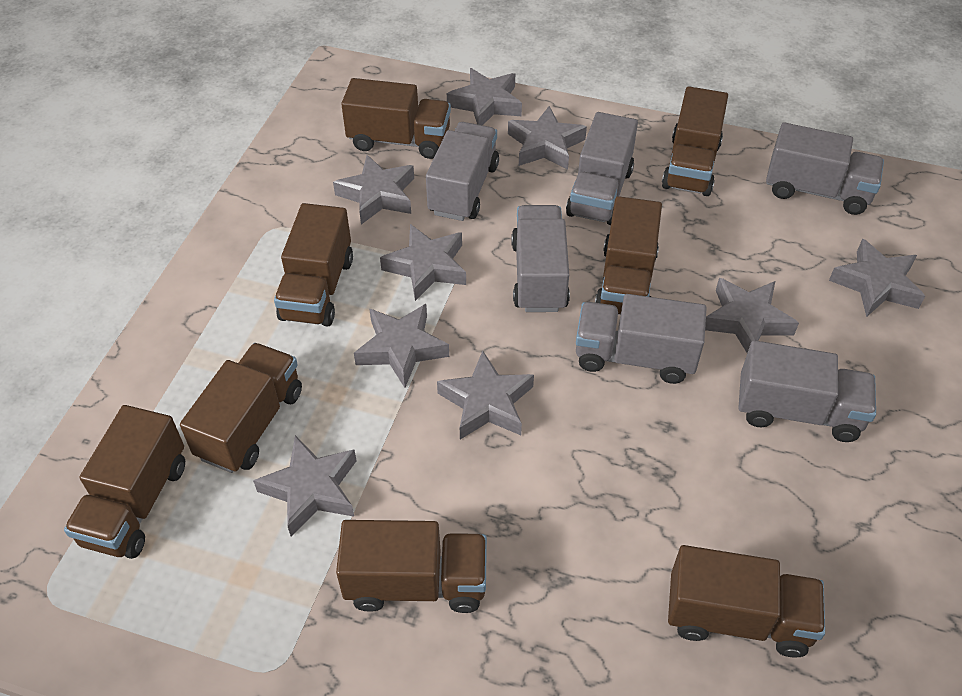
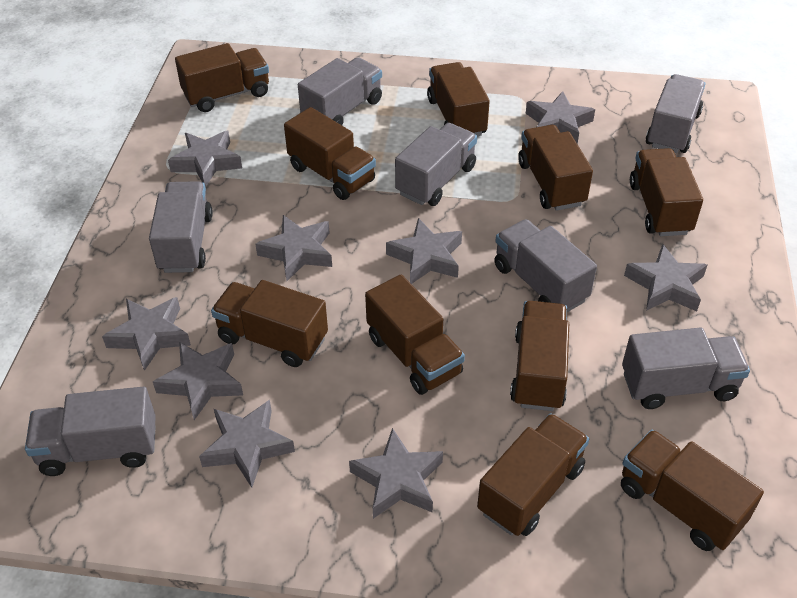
brown truck: 8 -> 10
grey truck: 6 -> 7

